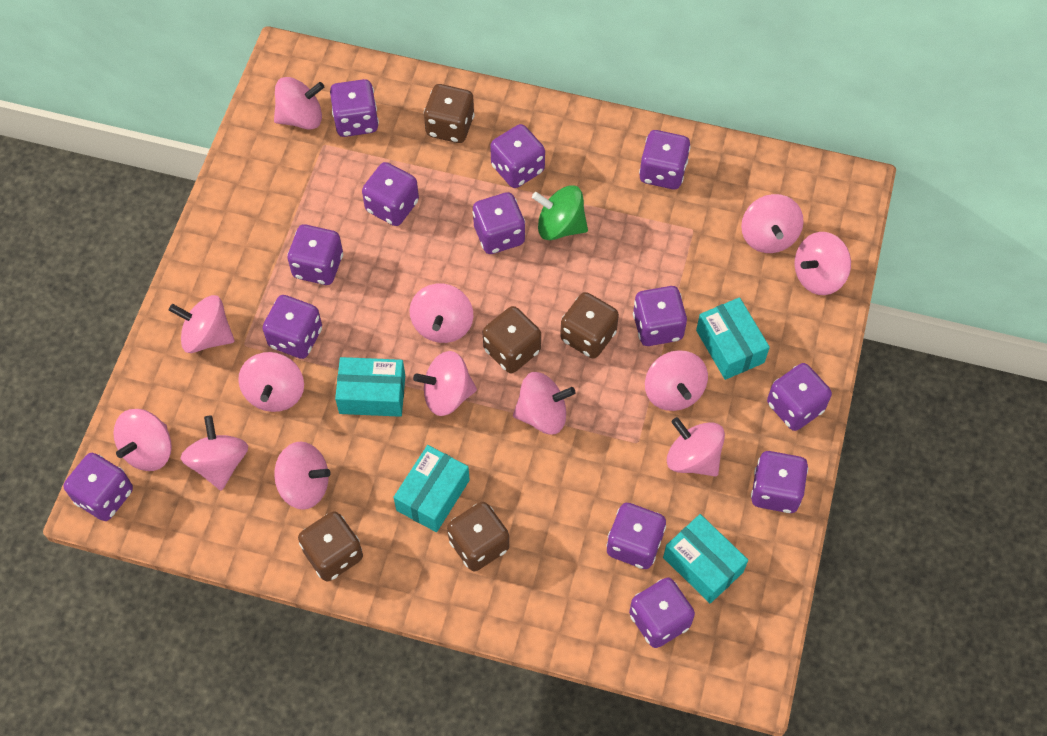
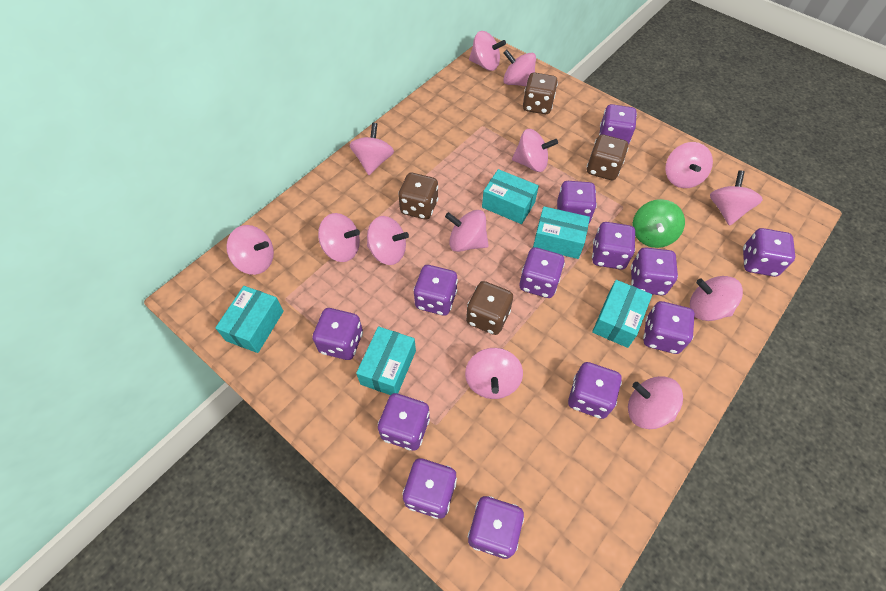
brown dice: 5 -> 4
turquoise box: 4 -> 5

